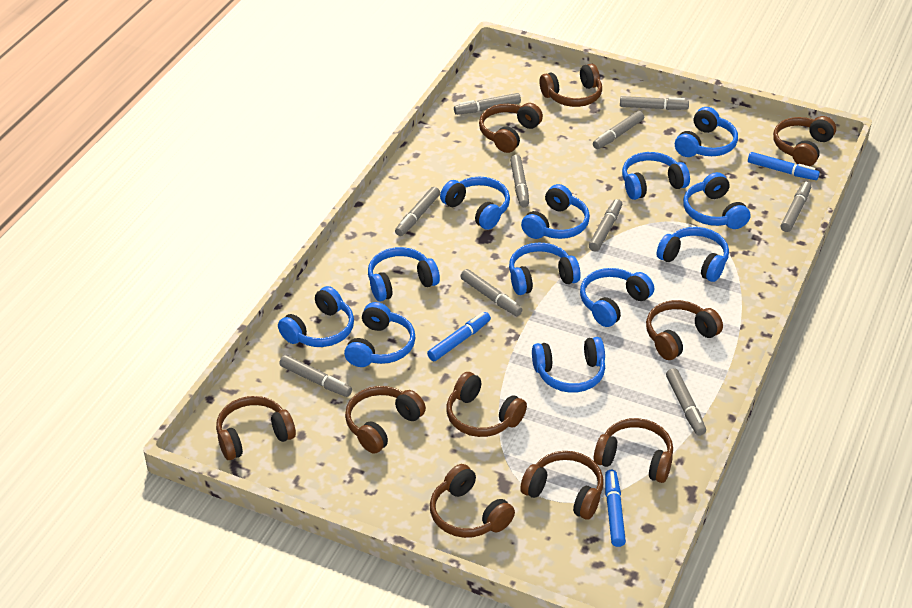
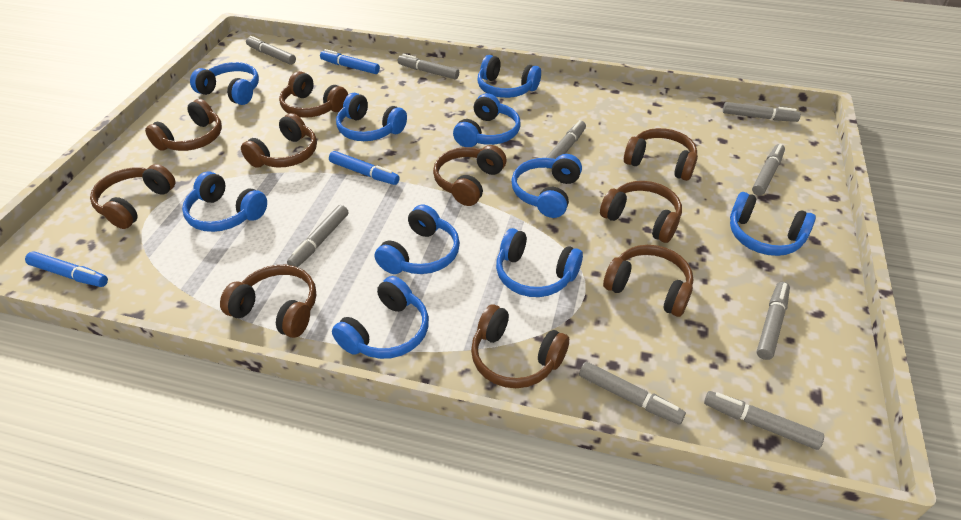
blue headphones: 12 -> 10
grey marker: 10 -> 9

